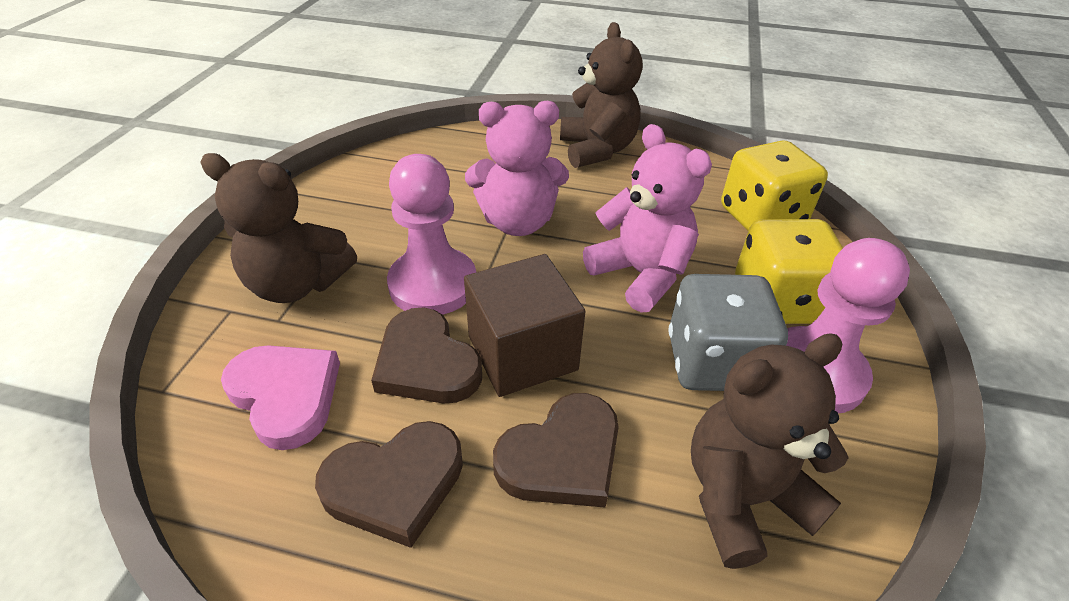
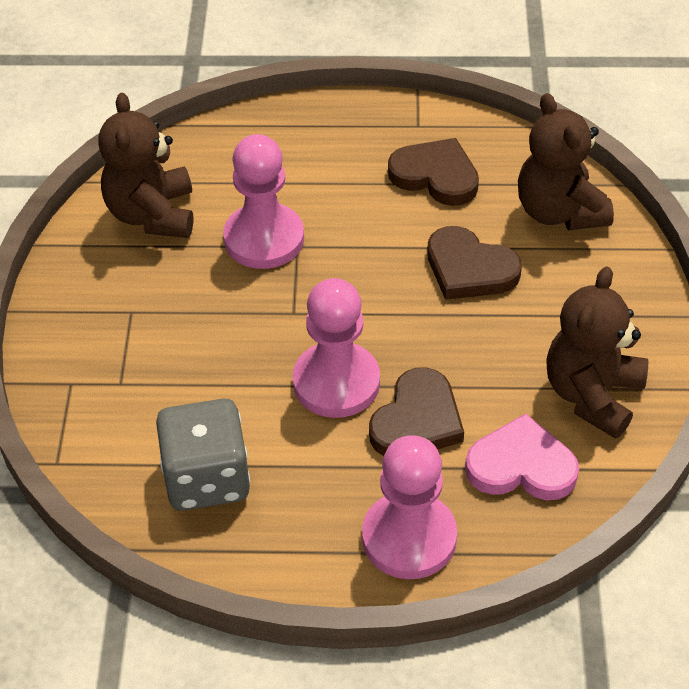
brown cube: 1 -> 0
pink pawn: 2 -> 3
pink teddy bear: 2 -> 0
yellow dice: 2 -> 0

